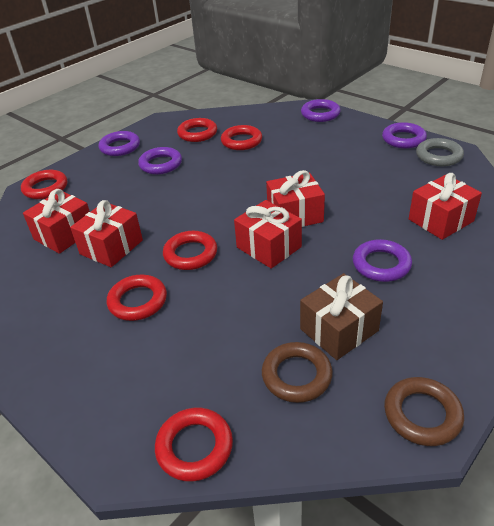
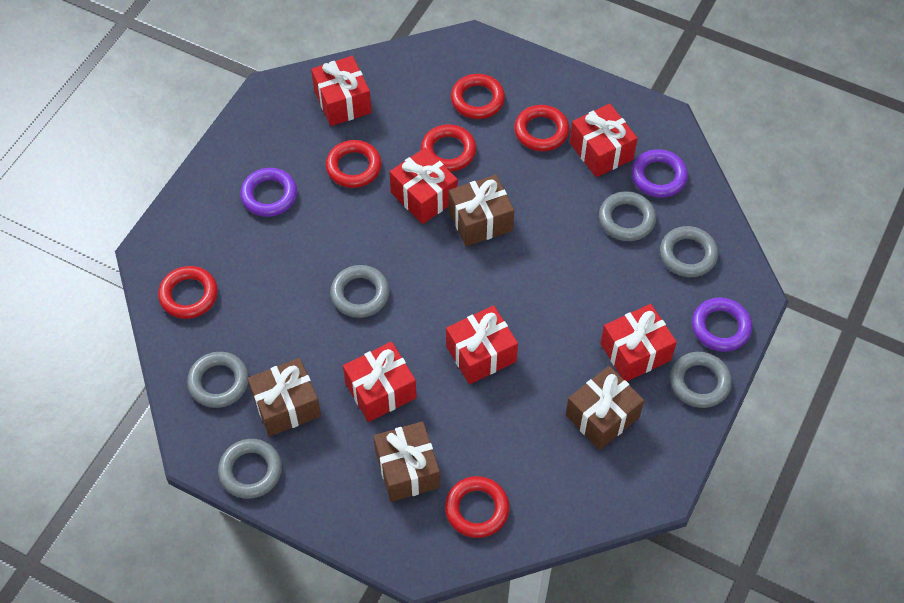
brown gift: 1 -> 4
brown ring: 2 -> 0
grey ring: 1 -> 6
purple ring: 5 -> 3
red gift: 5 -> 6

